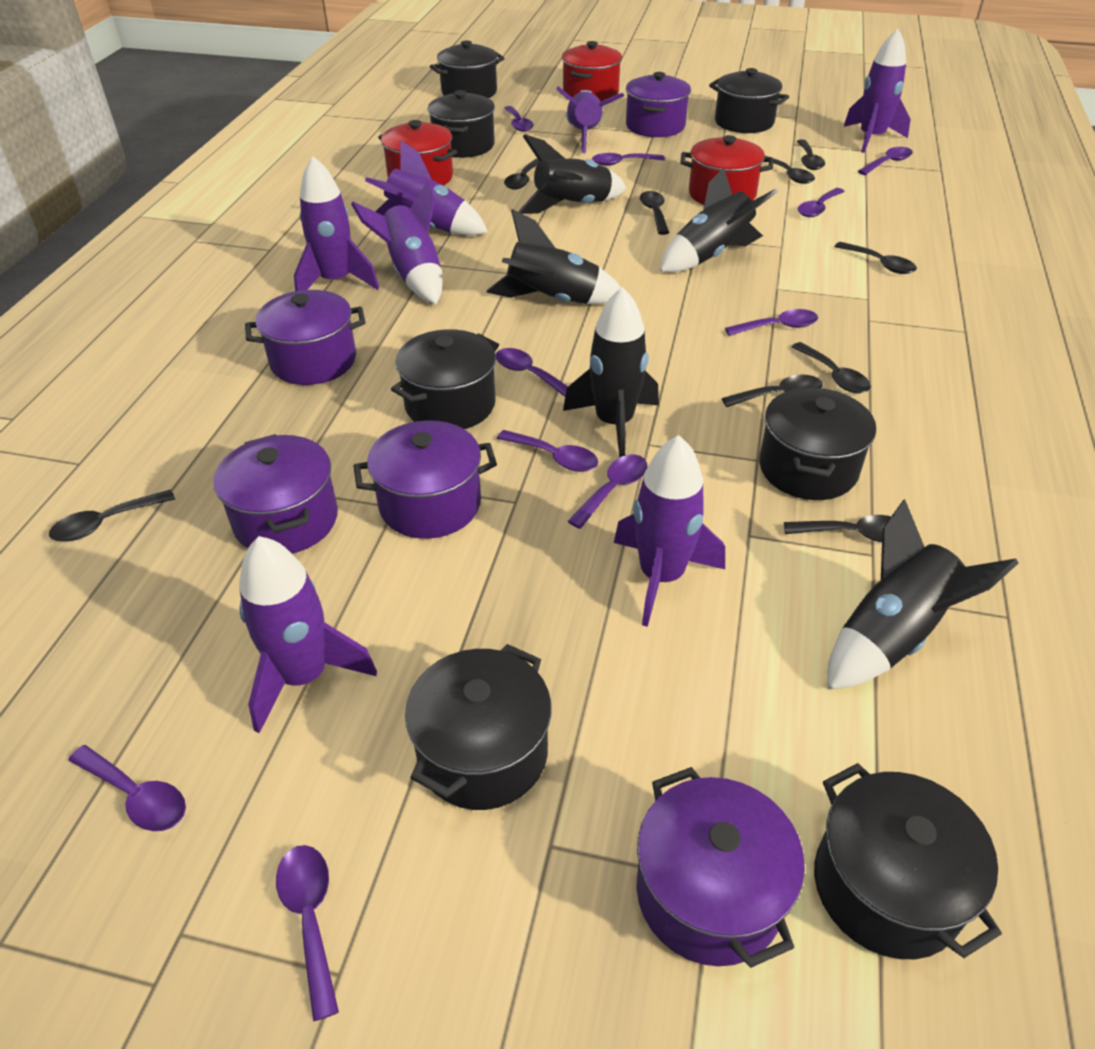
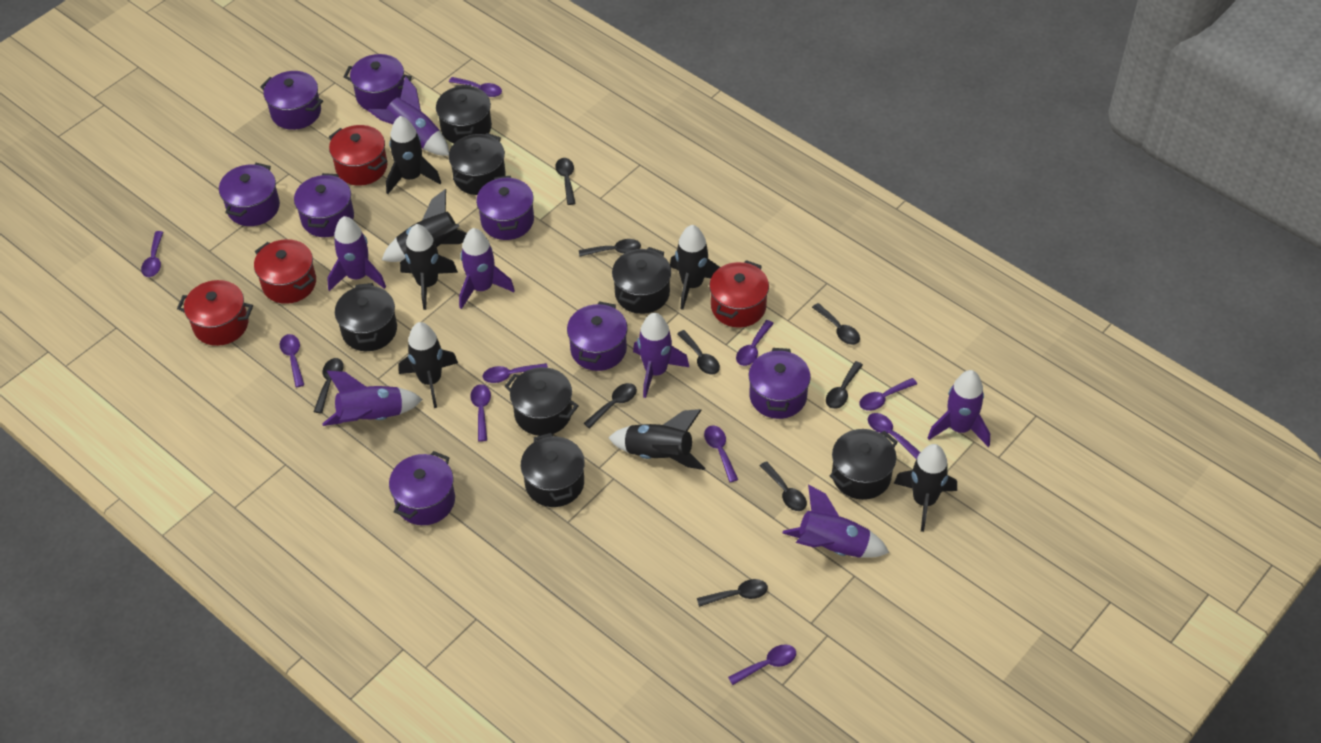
black rocket: 5 -> 7
purple pot: 5 -> 8
red pot: 3 -> 4

